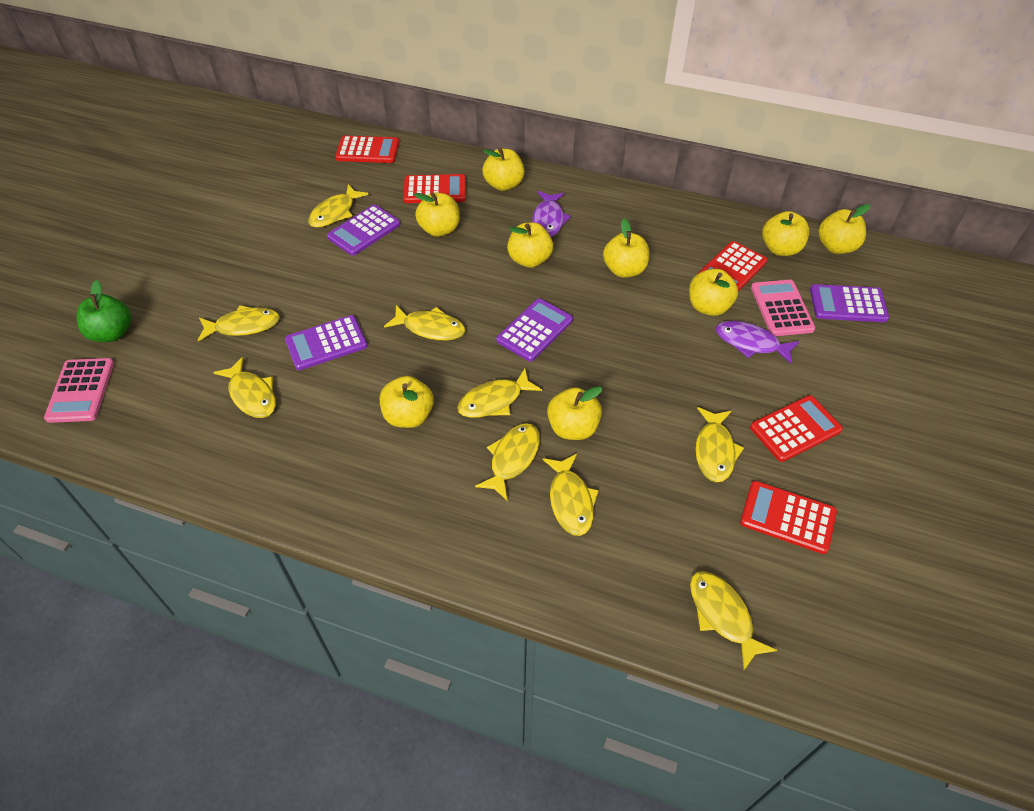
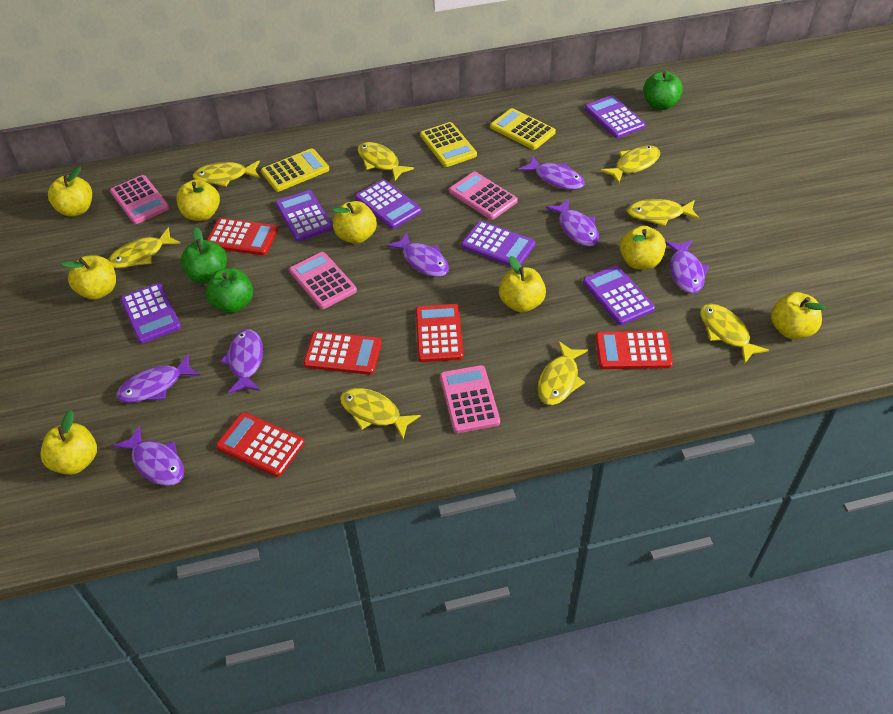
green apple: 1 -> 3
pink calculator: 2 -> 4
purple calculator: 4 -> 6
purple fish: 2 -> 7
yellow apple: 9 -> 8
yellow calculator: 0 -> 3
yellow fish: 9 -> 8

